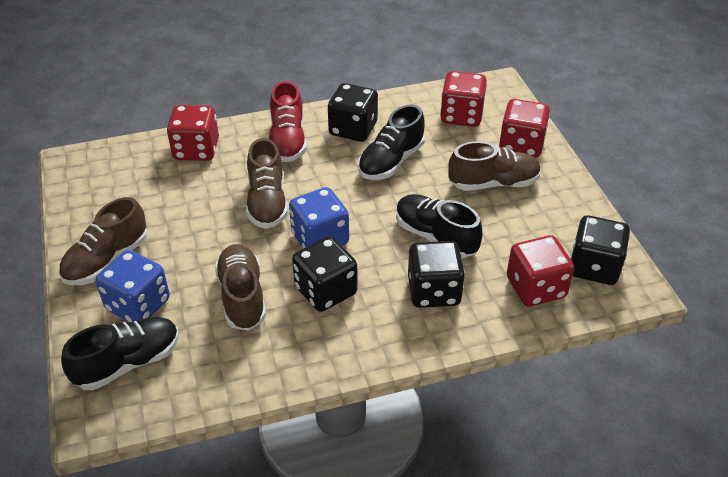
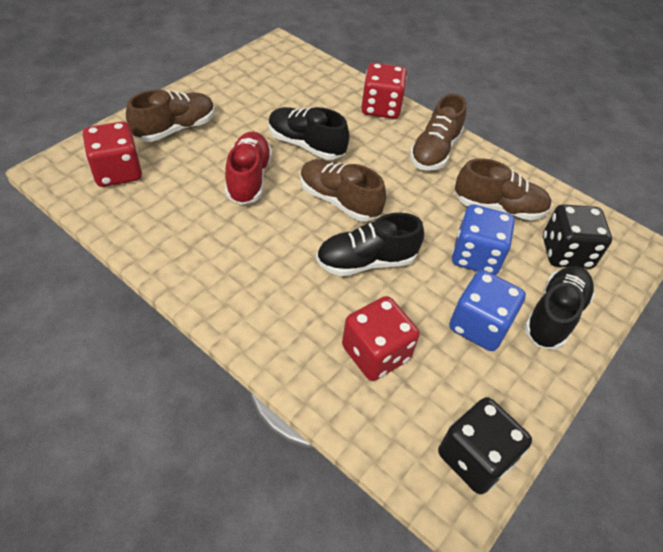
black dice: 4 -> 2
red dice: 4 -> 3

